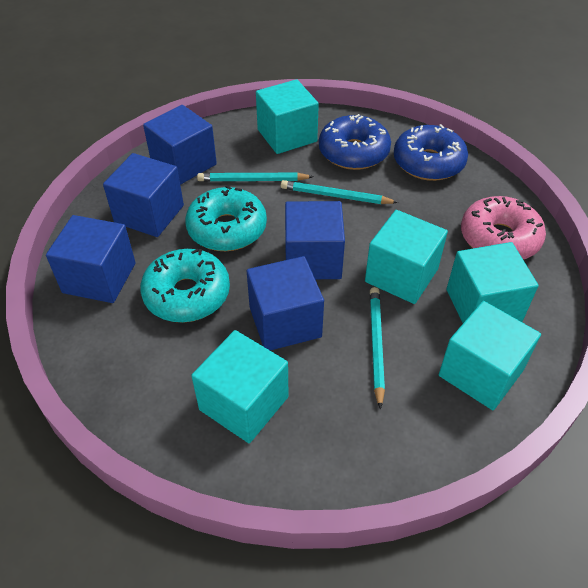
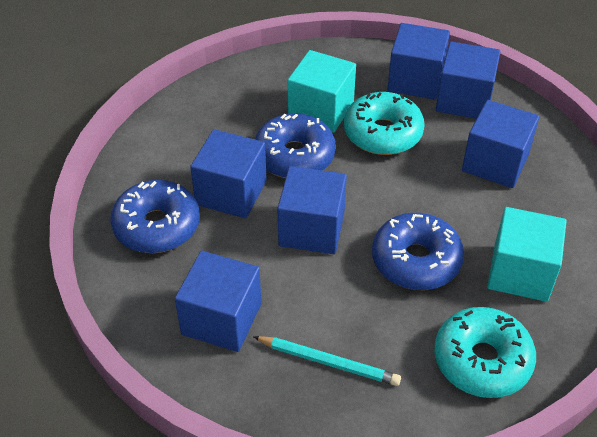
blue cube: 5 -> 6
blue donut: 2 -> 3
pink donut: 1 -> 0
turquoise cube: 5 -> 2
turquoise pencil: 3 -> 1

